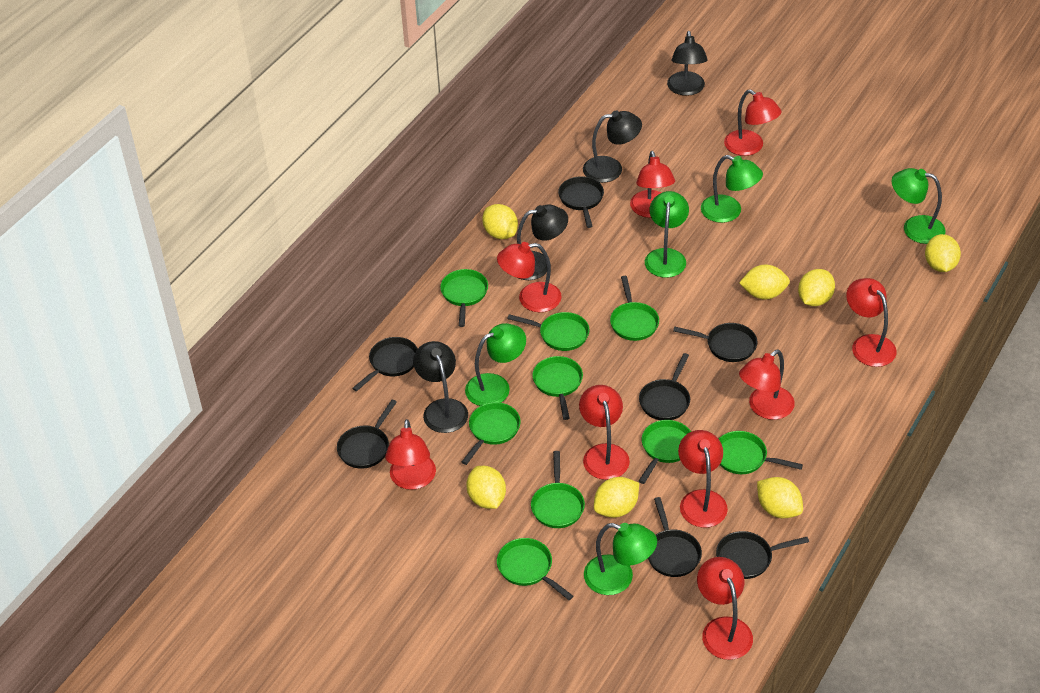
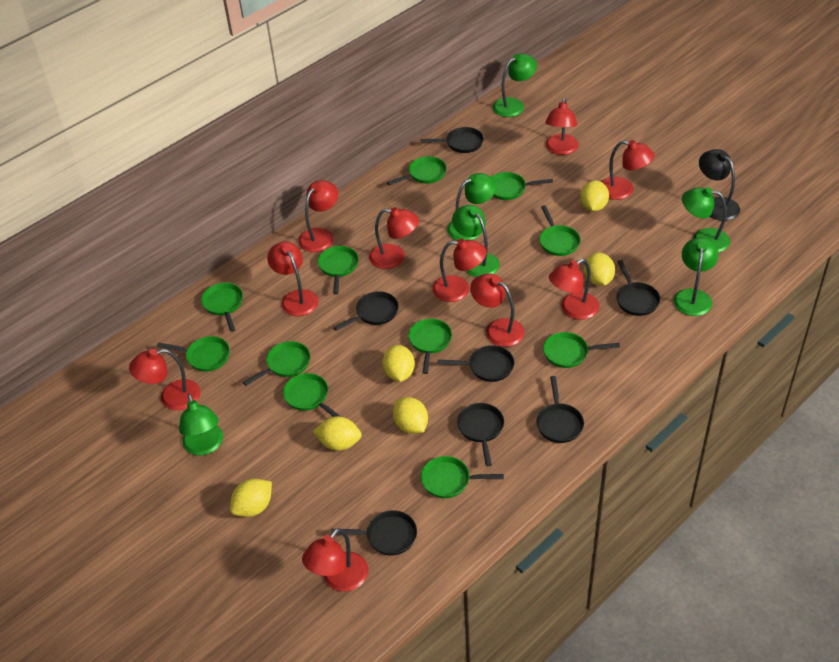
black lamp: 4 -> 1
green lamp: 5 -> 6
green pan: 9 -> 11
red lamp: 9 -> 10
yellow lemon: 7 -> 6

